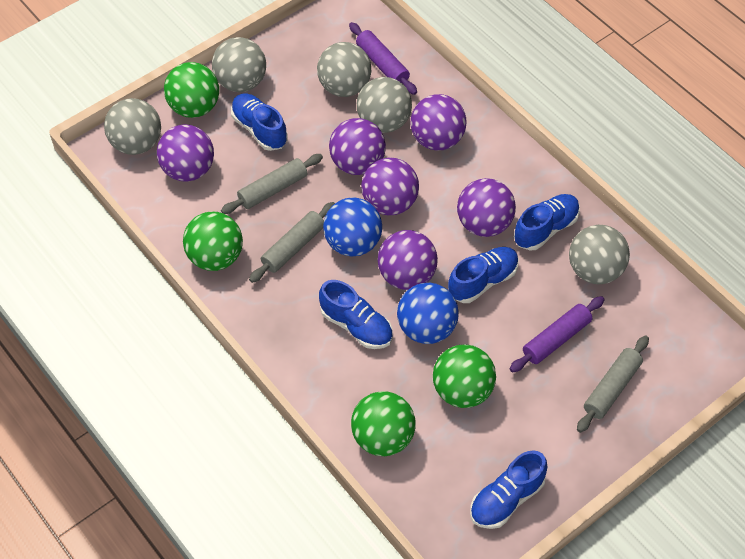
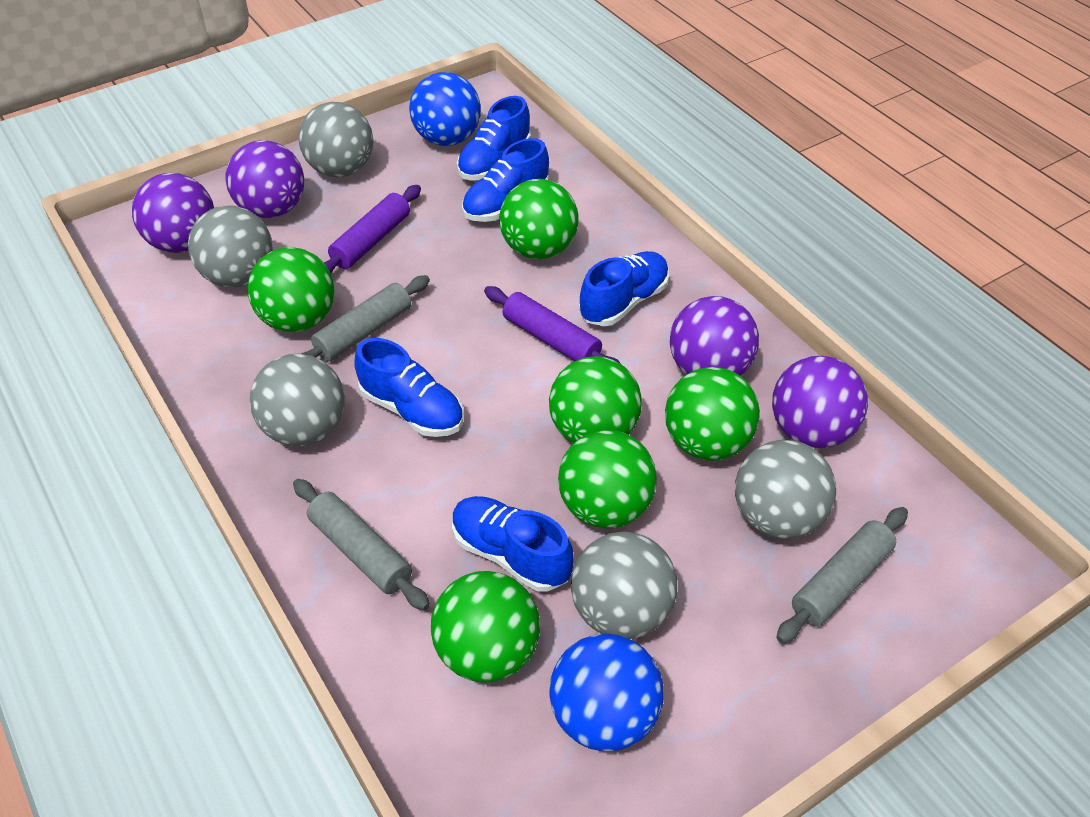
green ball: 4 -> 6
purple ball: 6 -> 4

